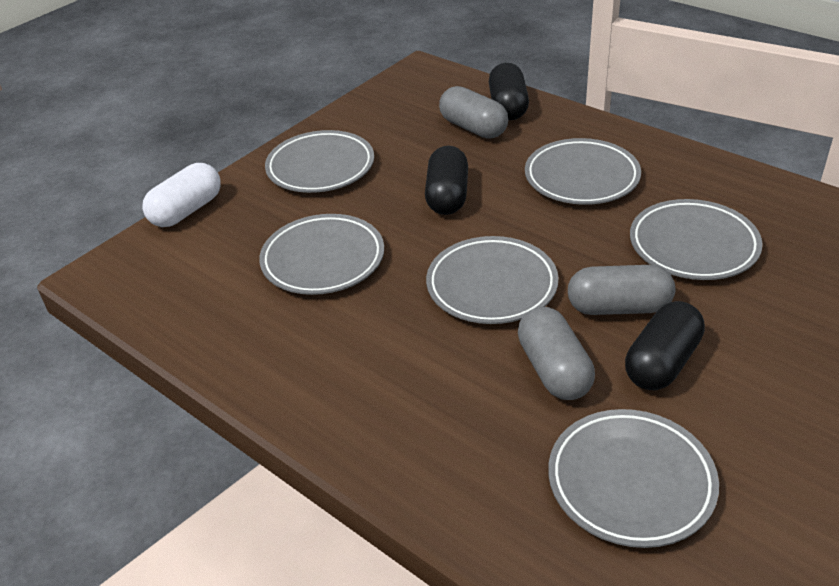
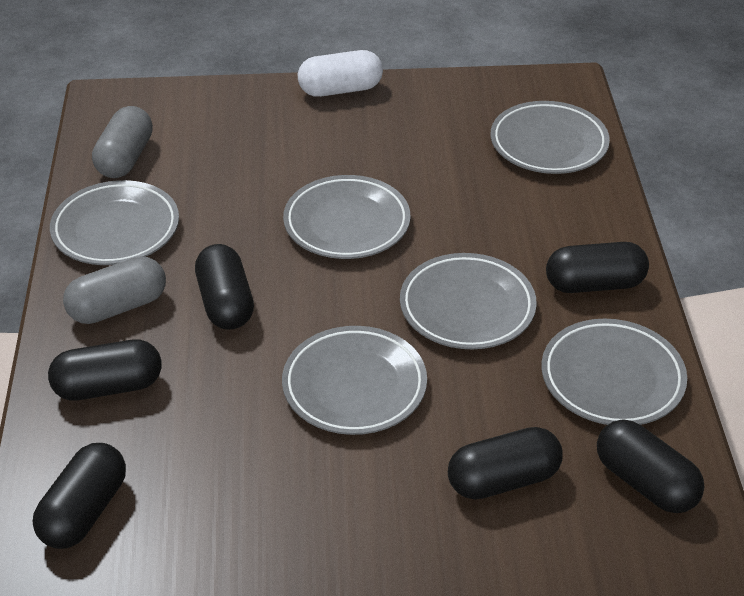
black capsule: 3 -> 6
grey capsule: 3 -> 2

